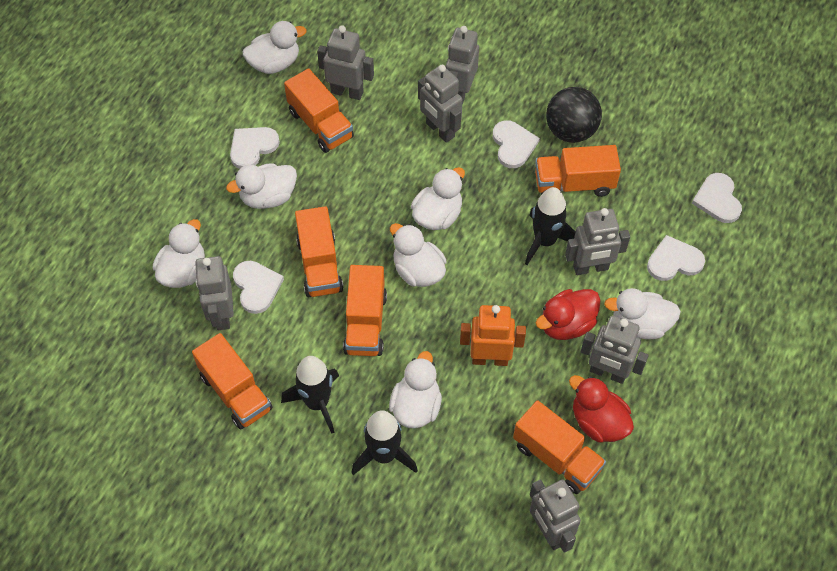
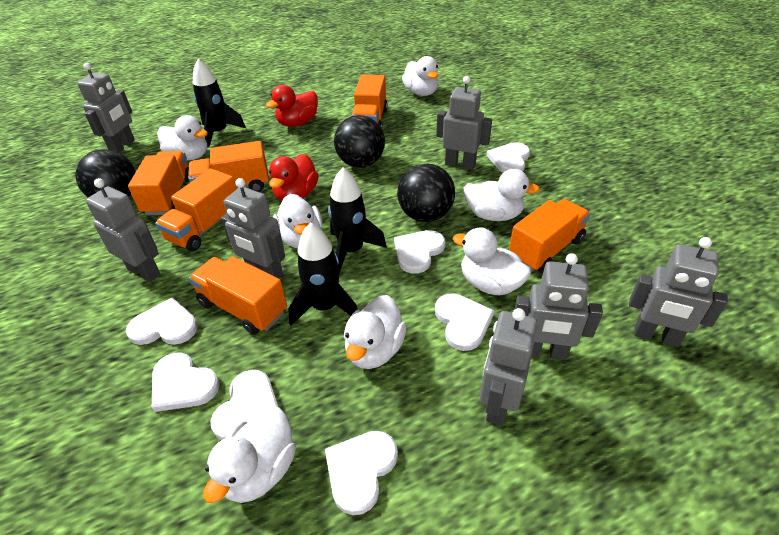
black ball: 1 -> 3
orange robot: 1 -> 0
white heart: 5 -> 7

